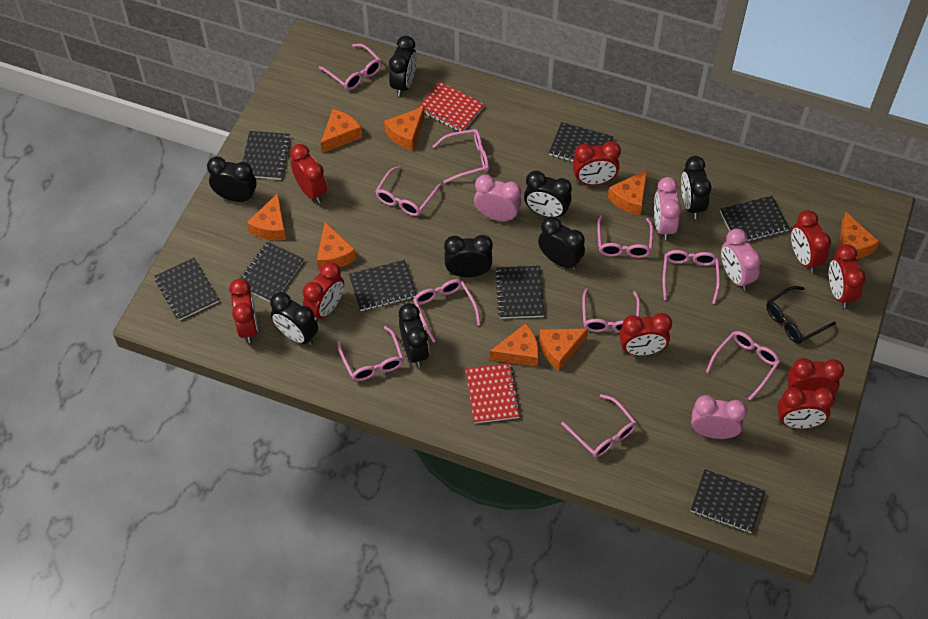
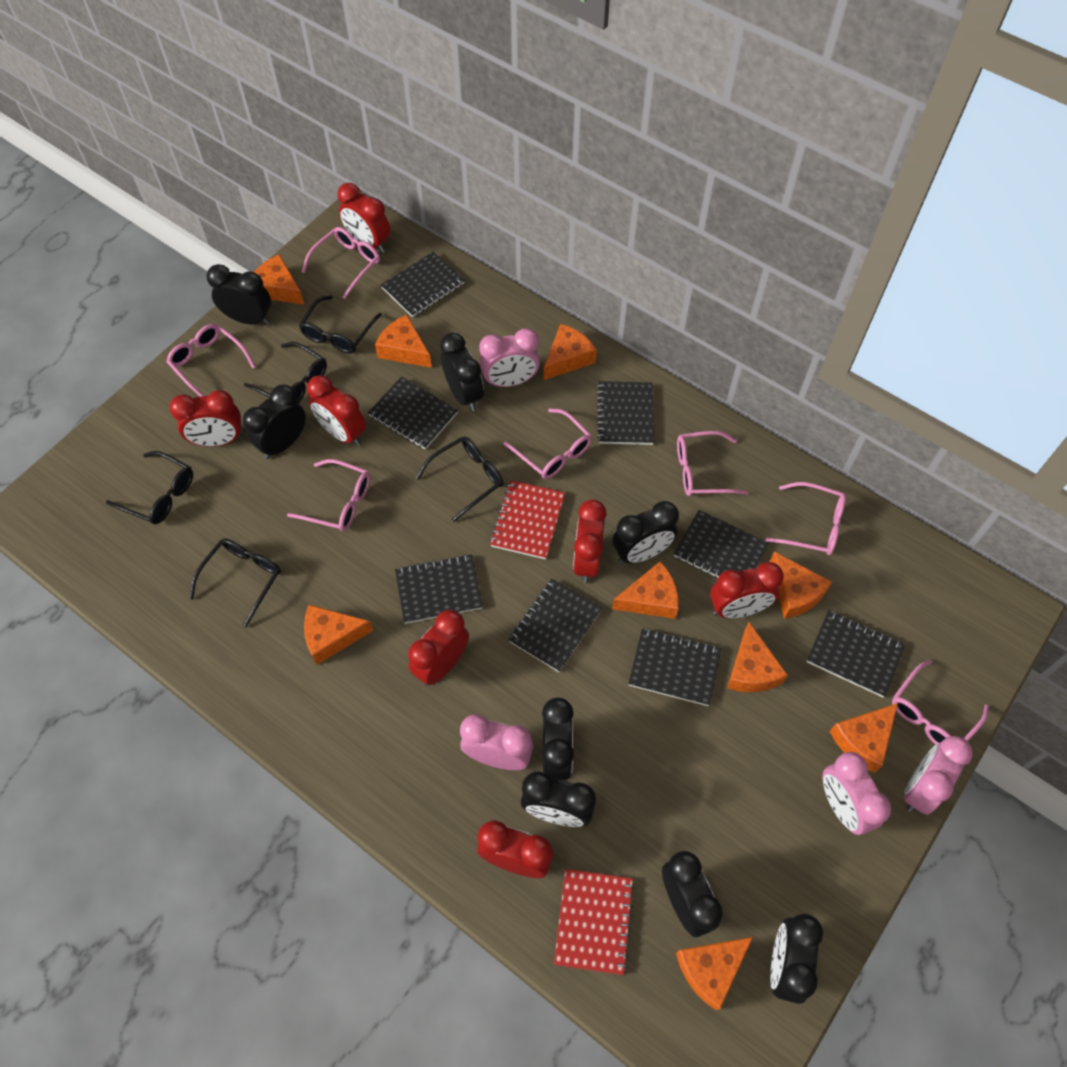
black glasses: 1 -> 5
orange cheese: 8 -> 9
pink glasses: 10 -> 7
red clock: 9 -> 7

